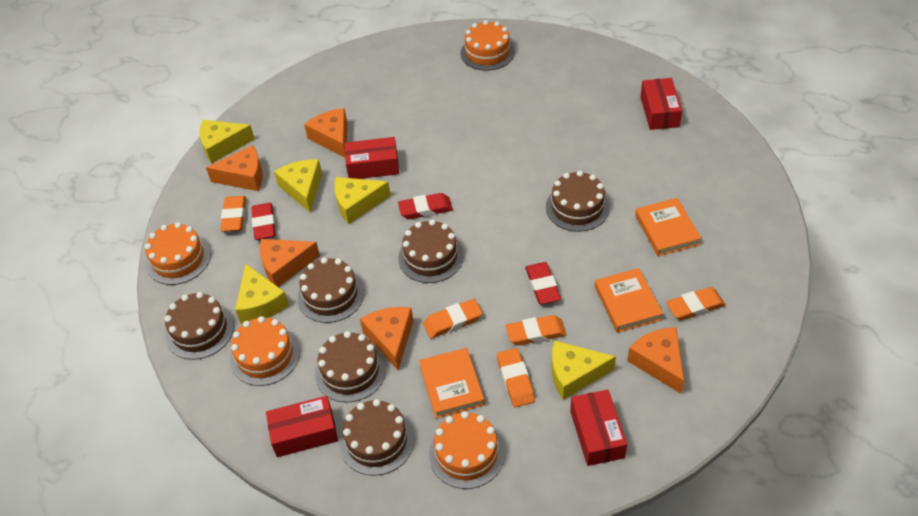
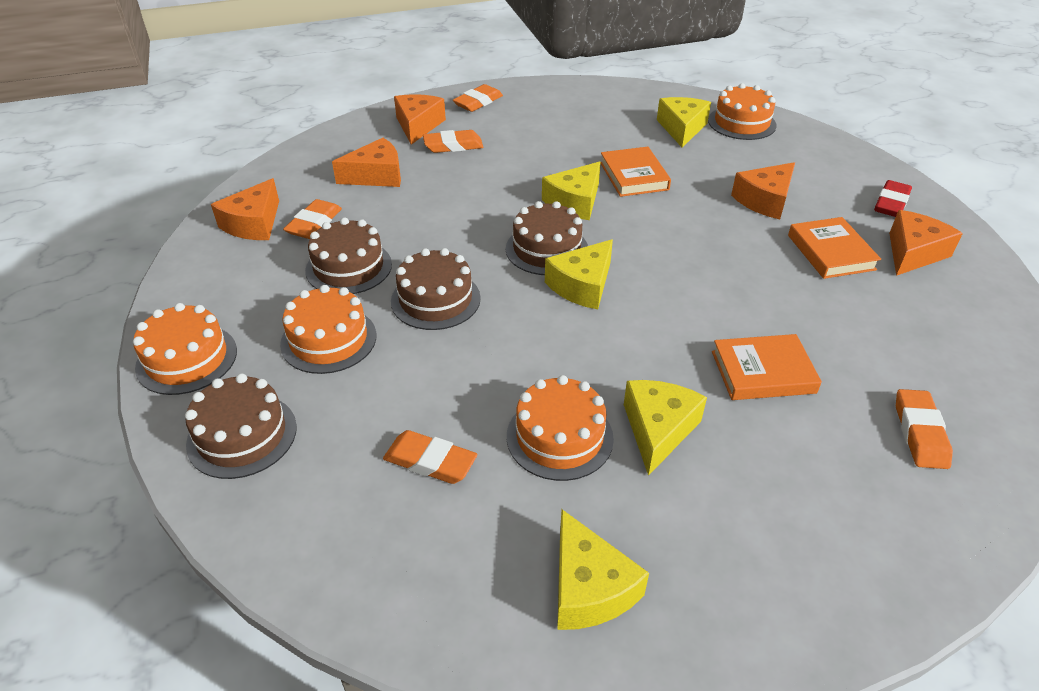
brown cake: 6 -> 4
red box: 4 -> 0
red eraser: 3 -> 1

